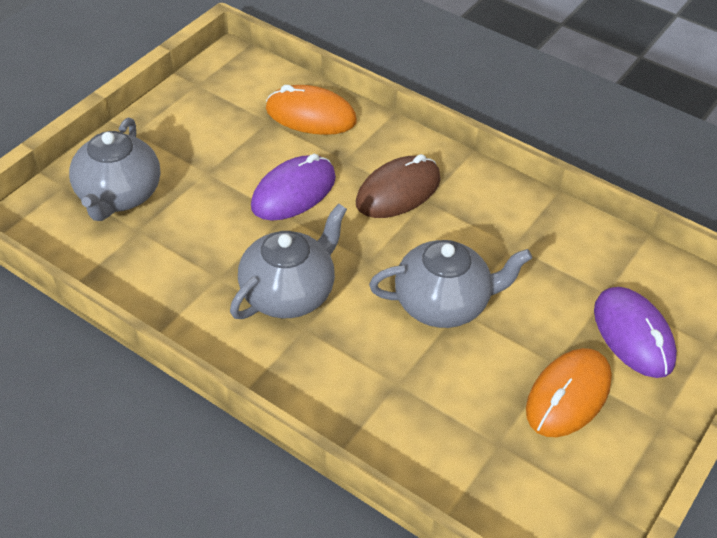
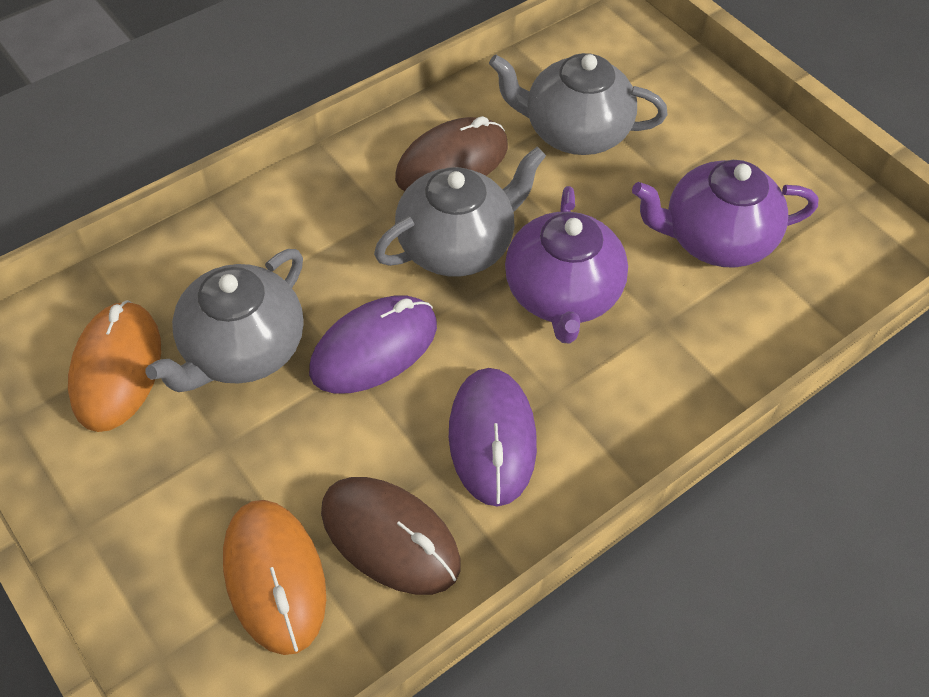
brown mouse: 1 -> 2
purple teapot: 0 -> 2

